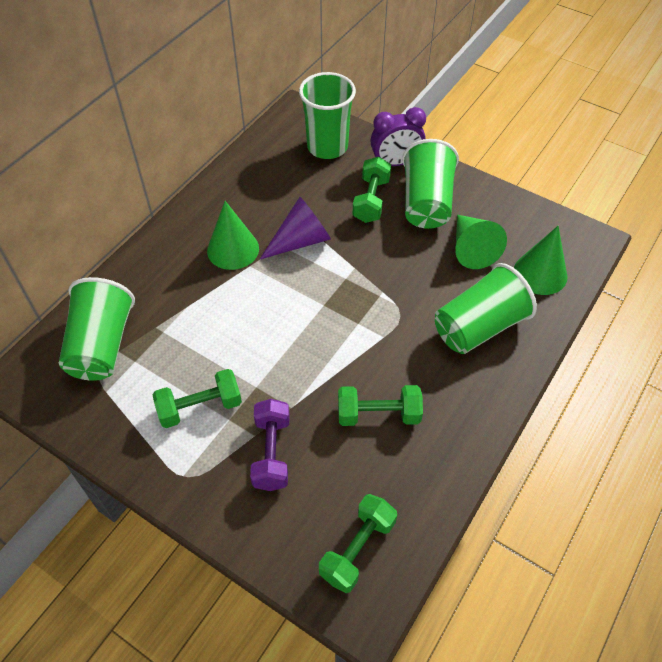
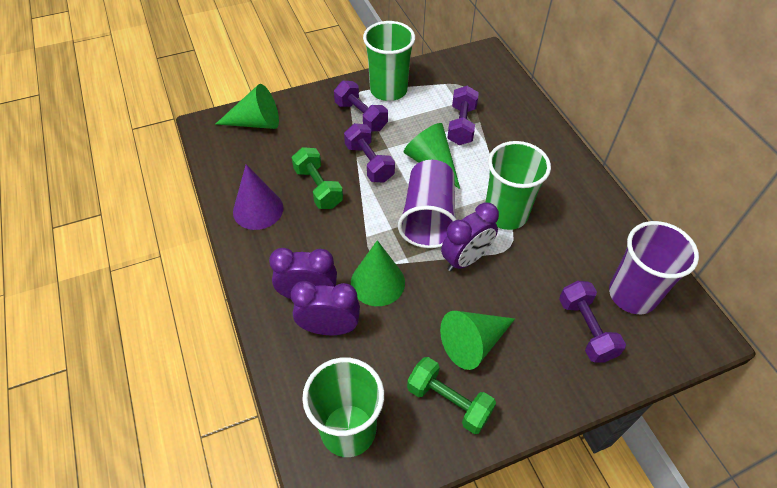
green cone: 3 -> 4
green cup: 4 -> 3
green dumbbell: 4 -> 2
purple clock: 1 -> 3
purple cup: 0 -> 2
purple dumbbell: 1 -> 4

